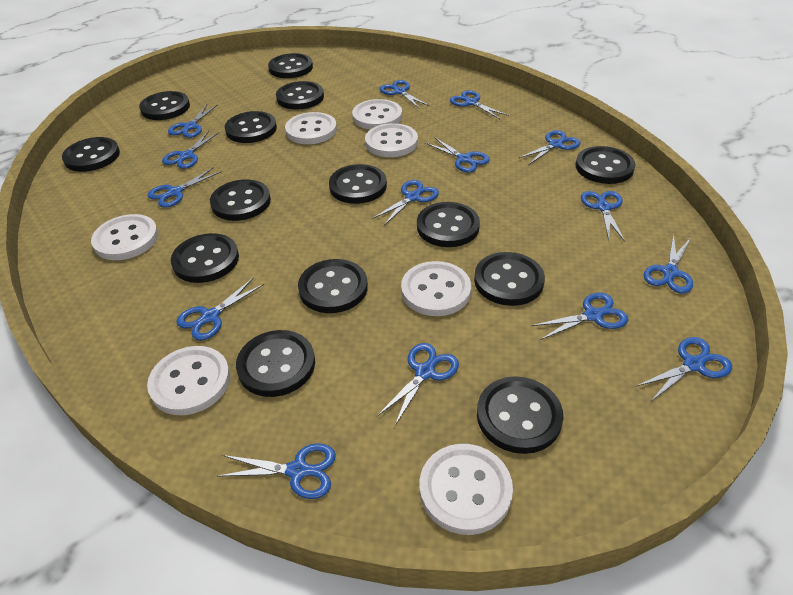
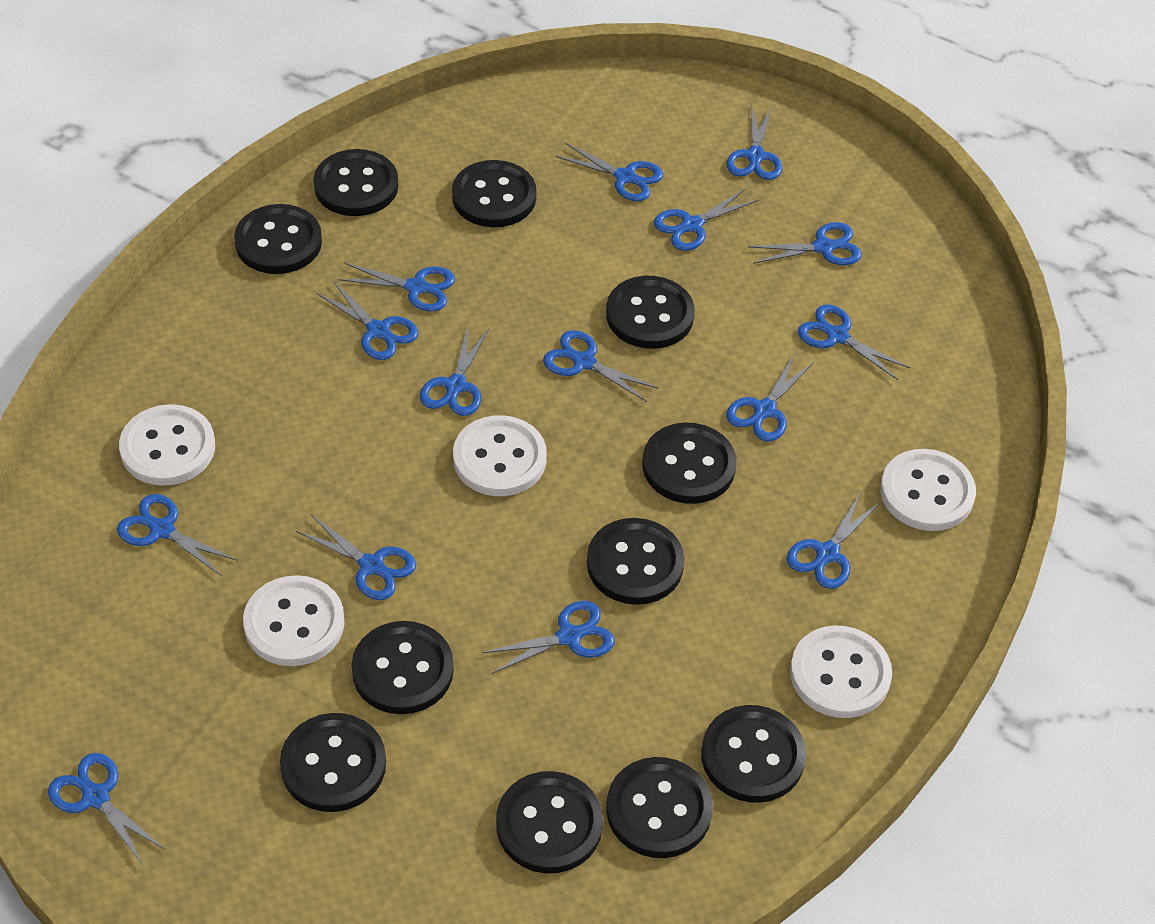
black button: 14 -> 11
white button: 7 -> 5

